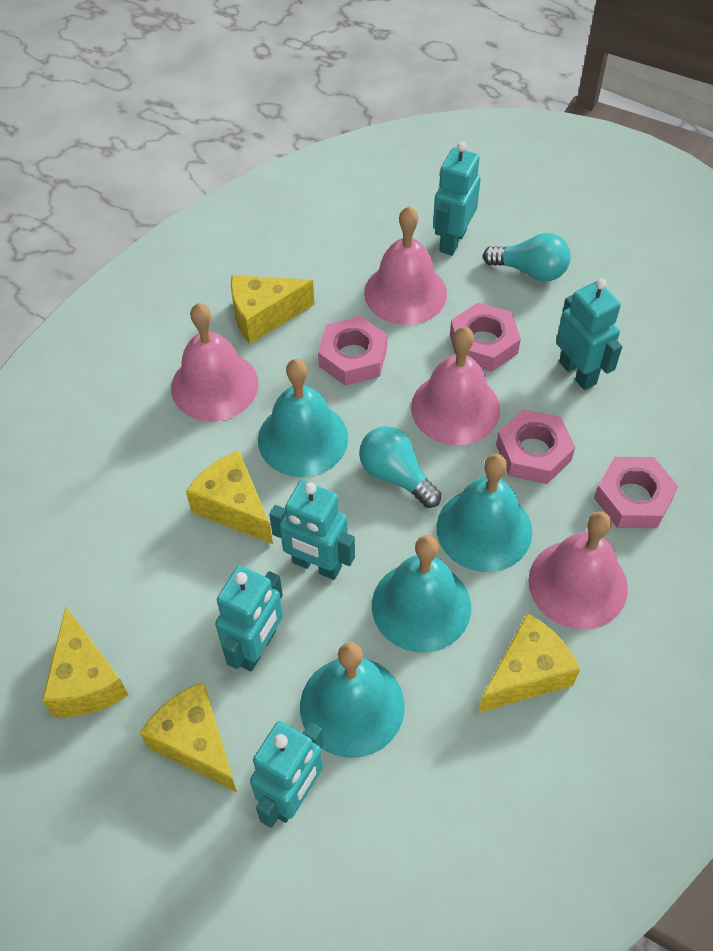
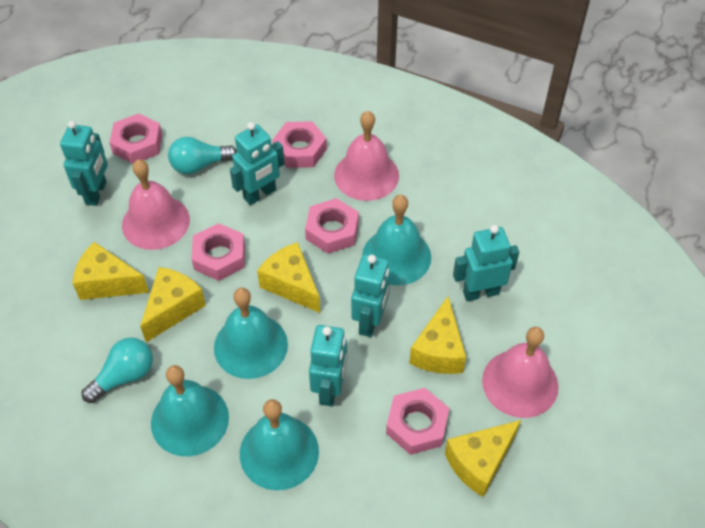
pink bell: 4 -> 3
pink nut: 4 -> 5

